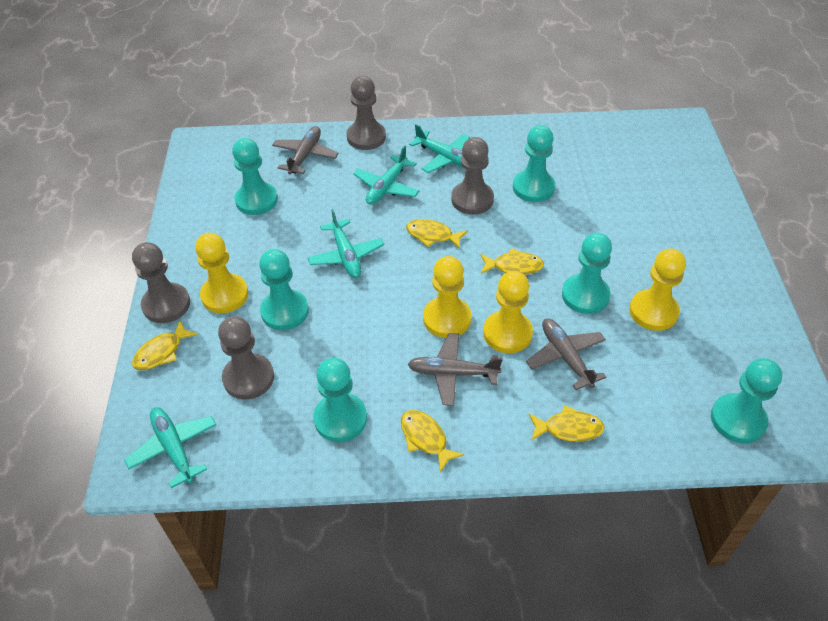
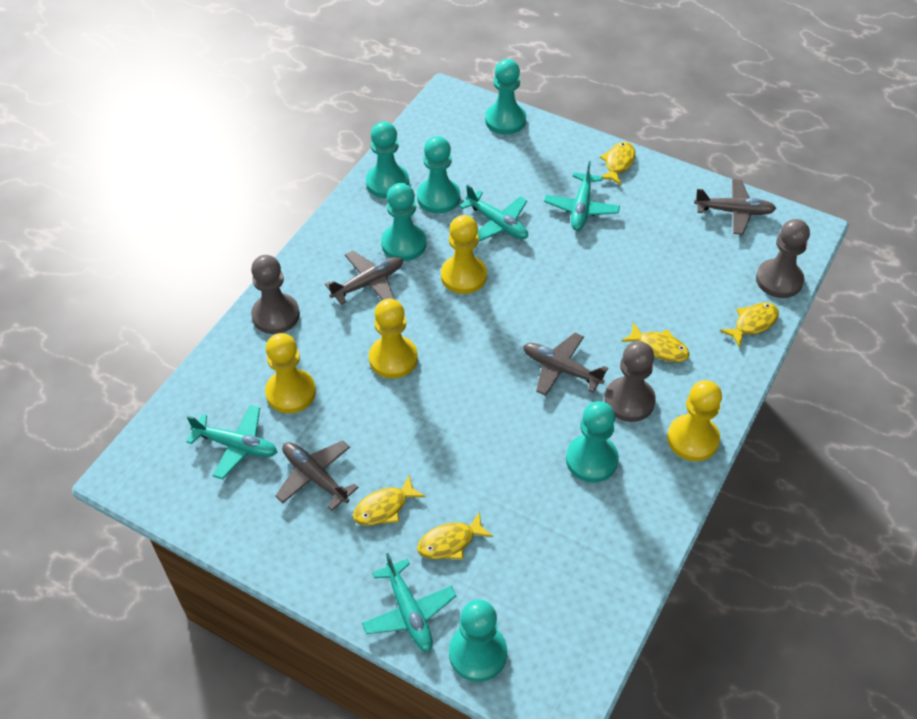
grey pawn: 4 -> 3
grey plane: 3 -> 4

